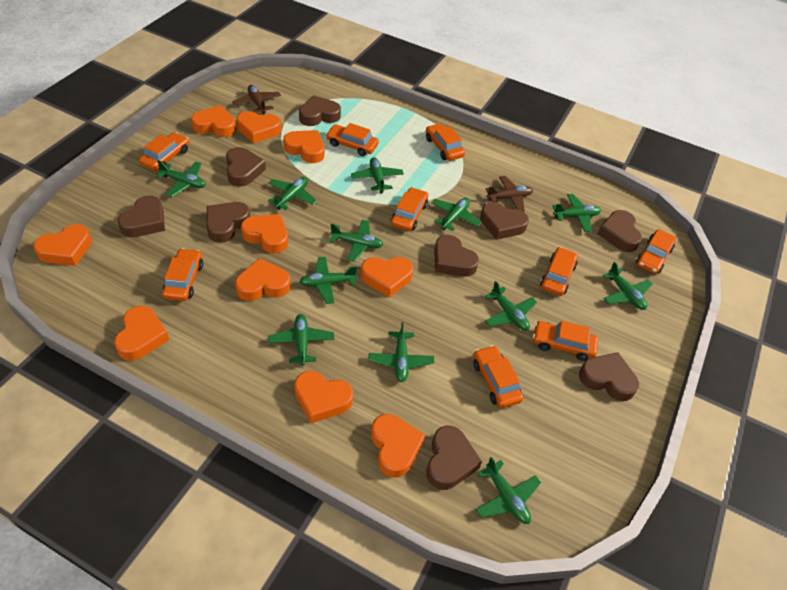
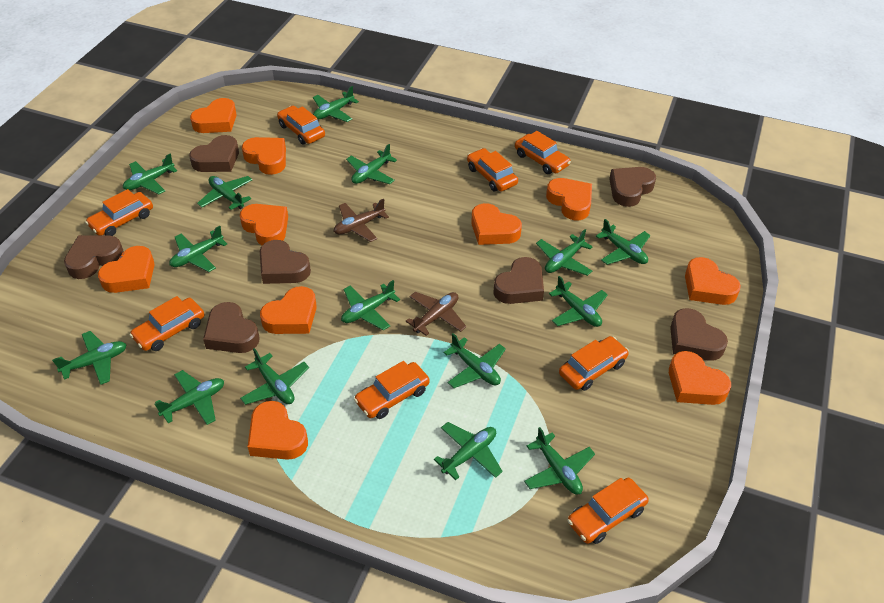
brown heart: 9 -> 7
green plane: 12 -> 15
orange car: 9 -> 8

